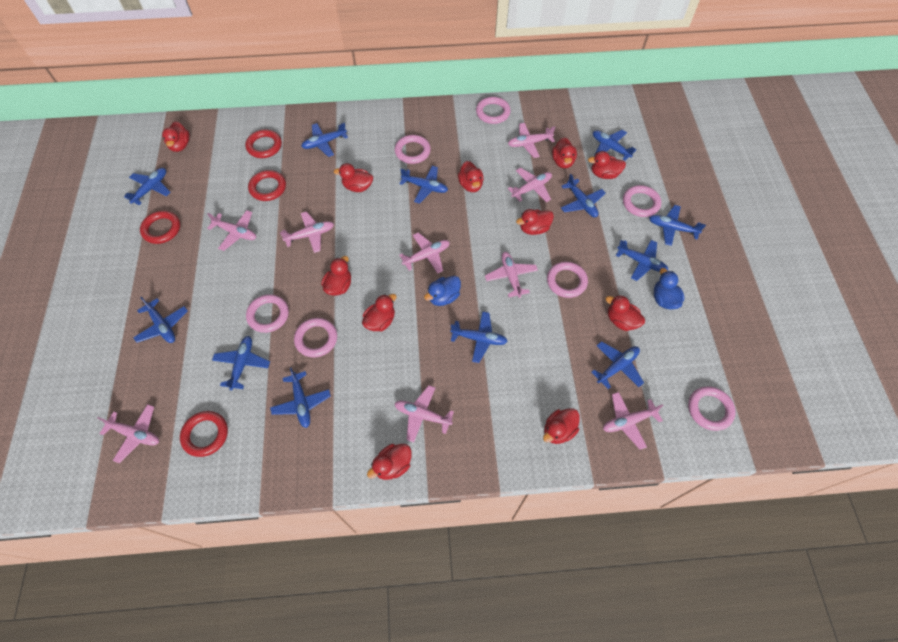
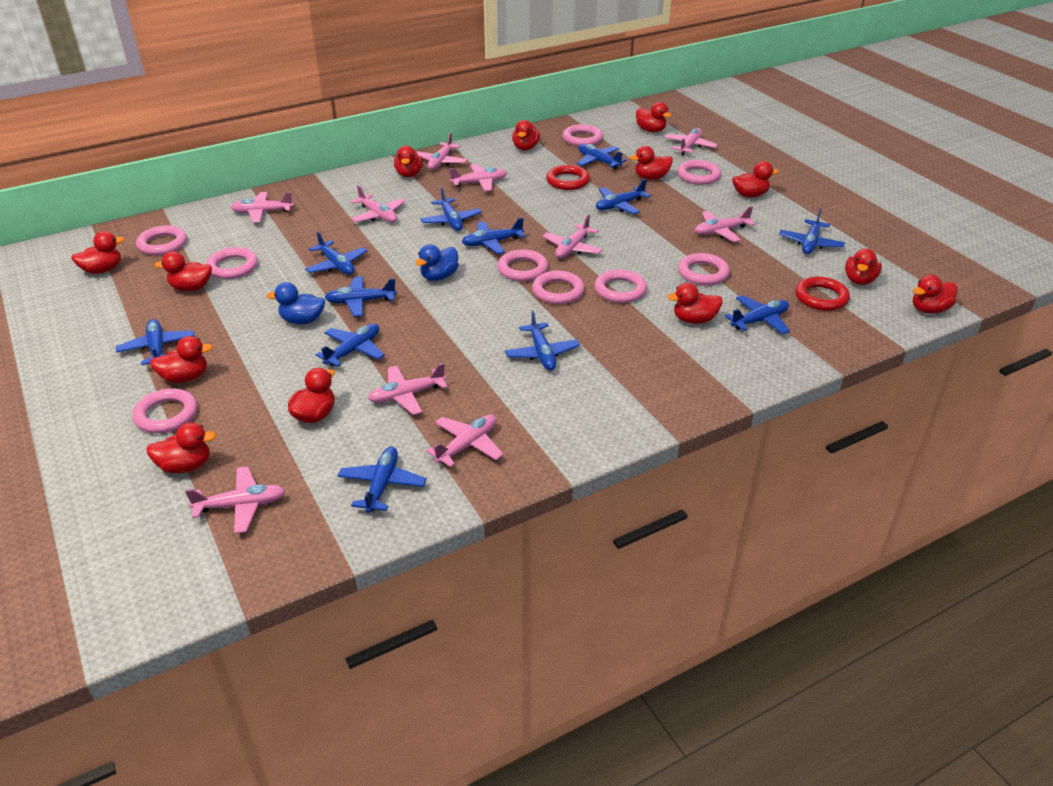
pink plane: 9 -> 10
pink ring: 7 -> 9
red duck: 11 -> 13
red ring: 4 -> 2

